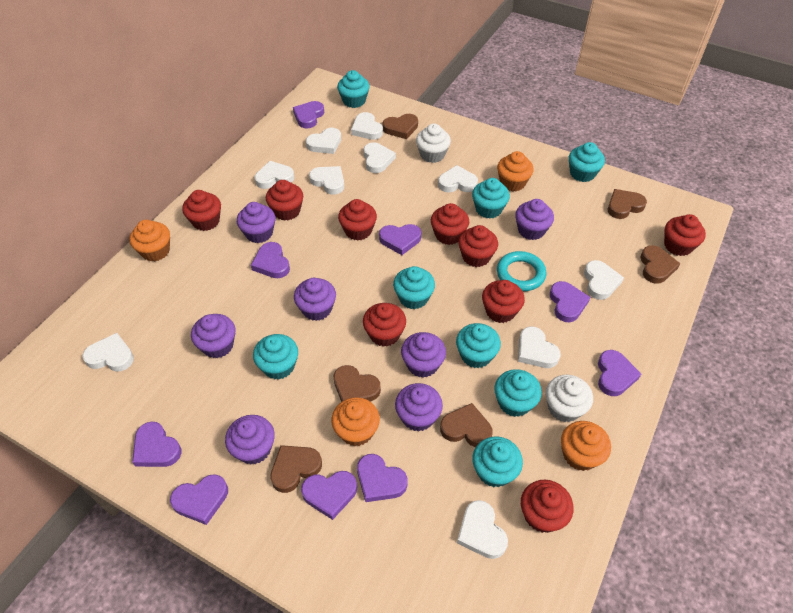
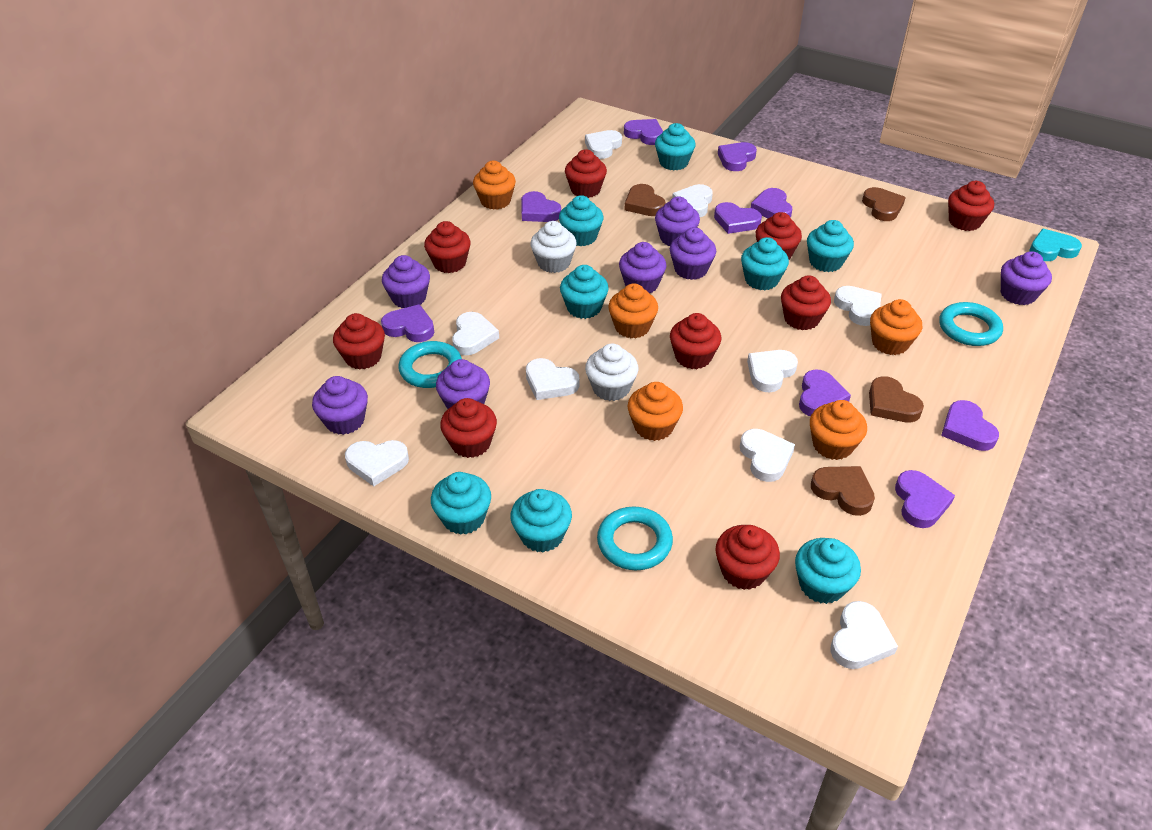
brown heart: 6 -> 4
orange cupcake: 4 -> 5
turquoise heart: 0 -> 1
turquoise ring: 1 -> 3
white heart: 10 -> 9

